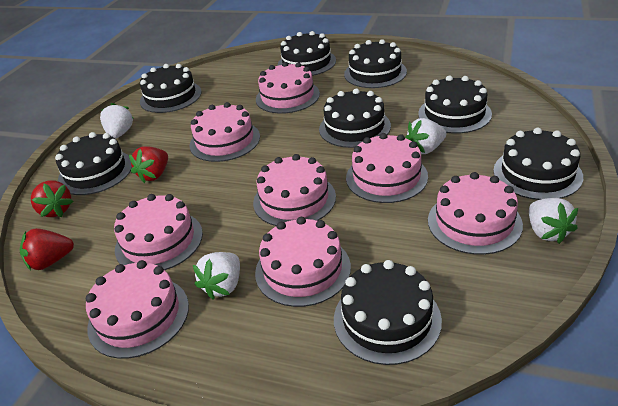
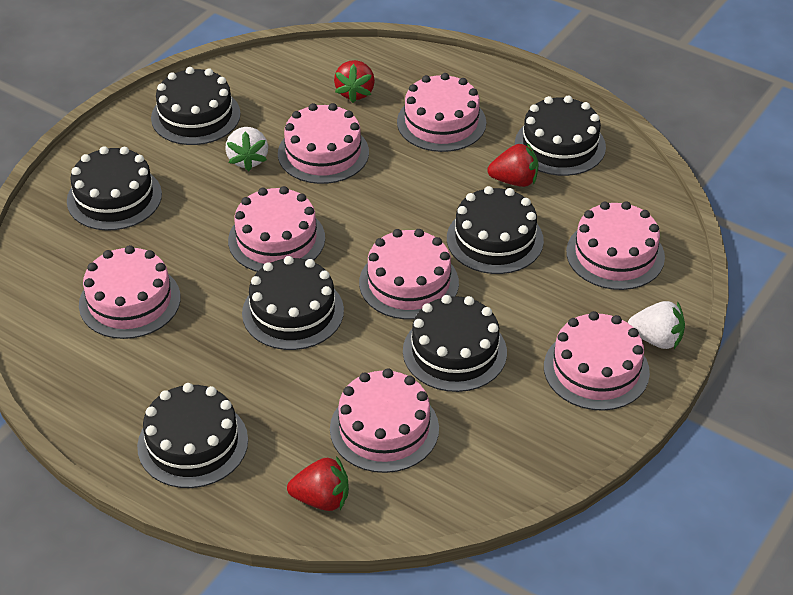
black cake: 8 -> 7
white strawberry: 4 -> 2

